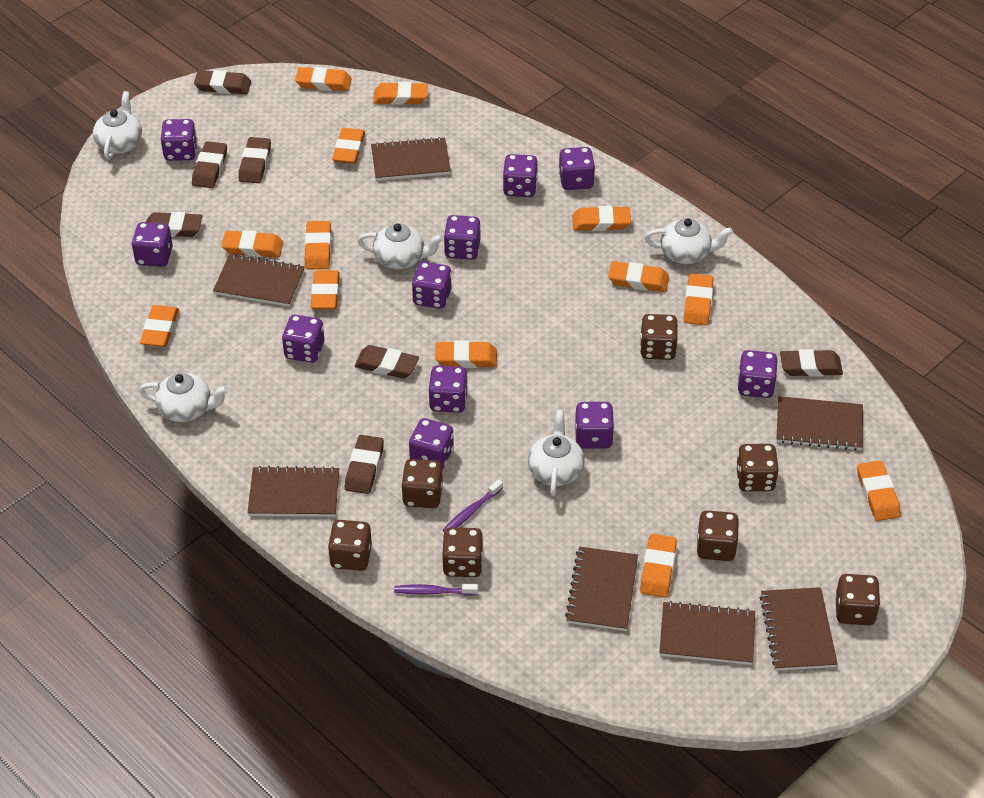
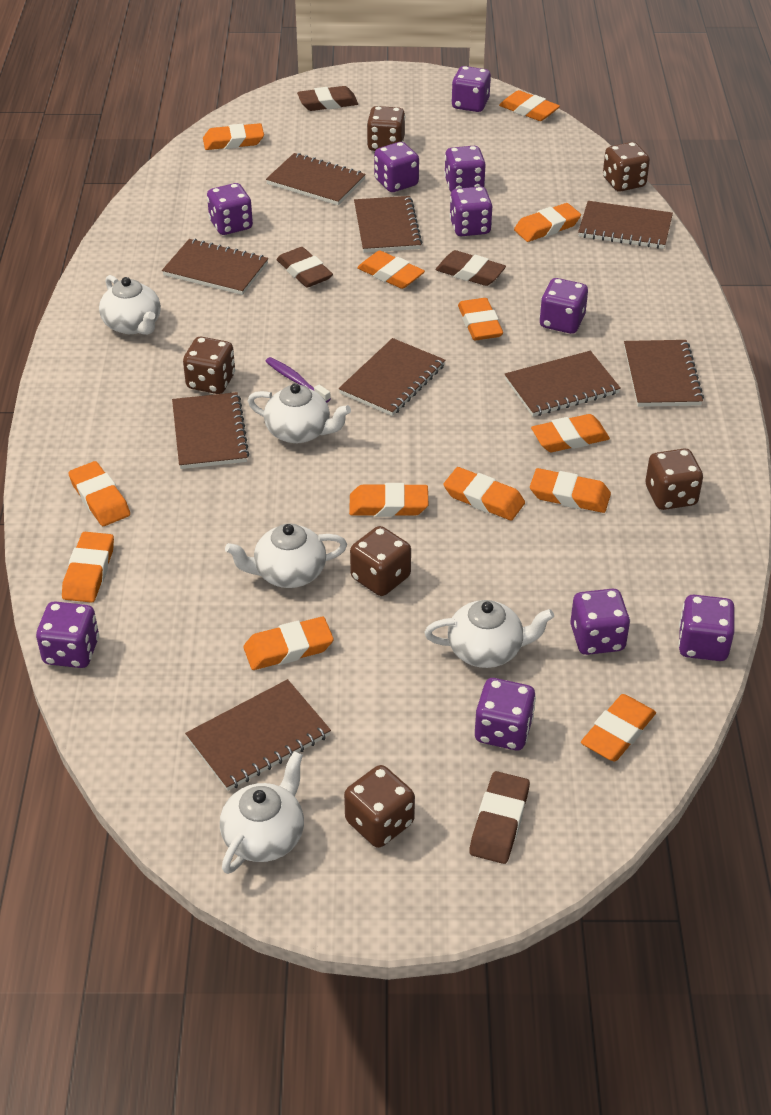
brown dice: 7 -> 6
brown eraser: 7 -> 4
brown notebook: 7 -> 9
purple dice: 11 -> 10
purple toothbrush: 2 -> 1

